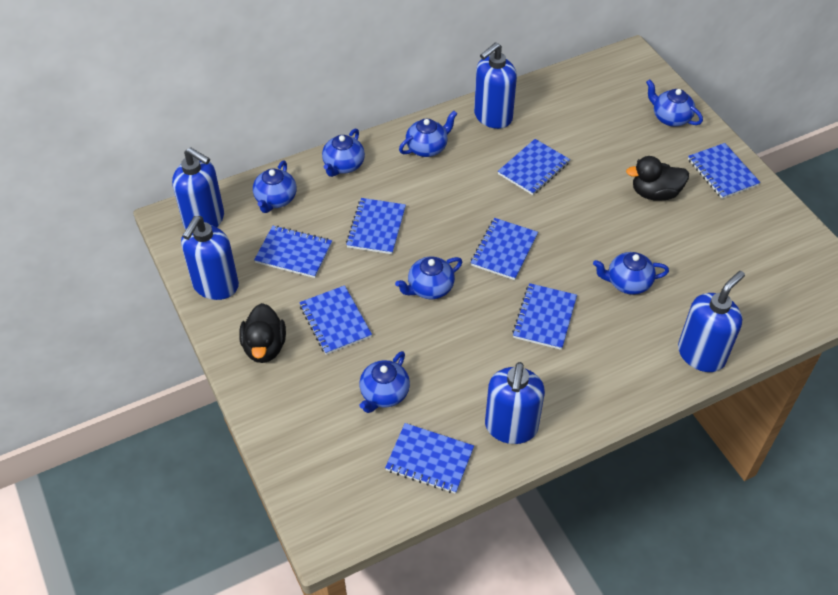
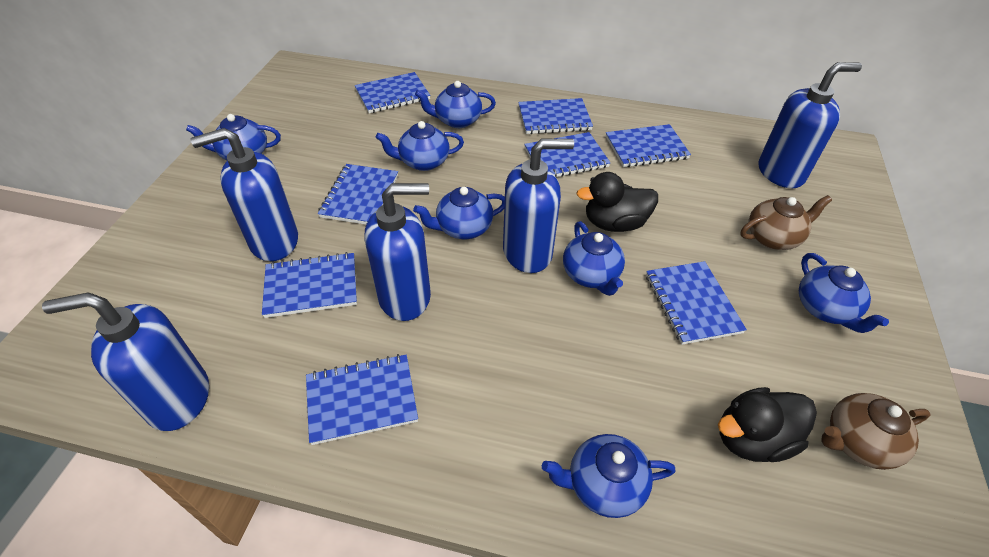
brown teapot: 0 -> 2

